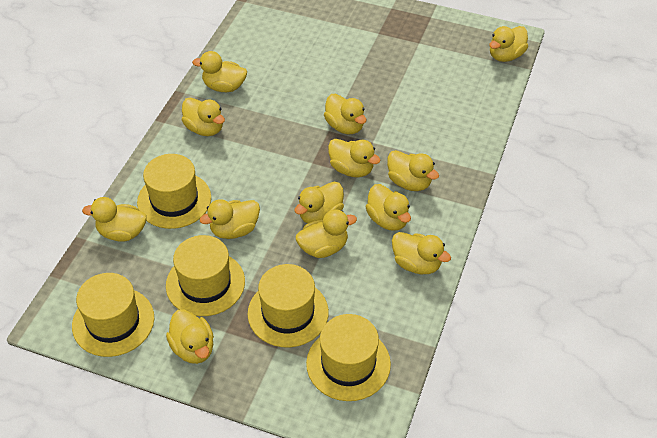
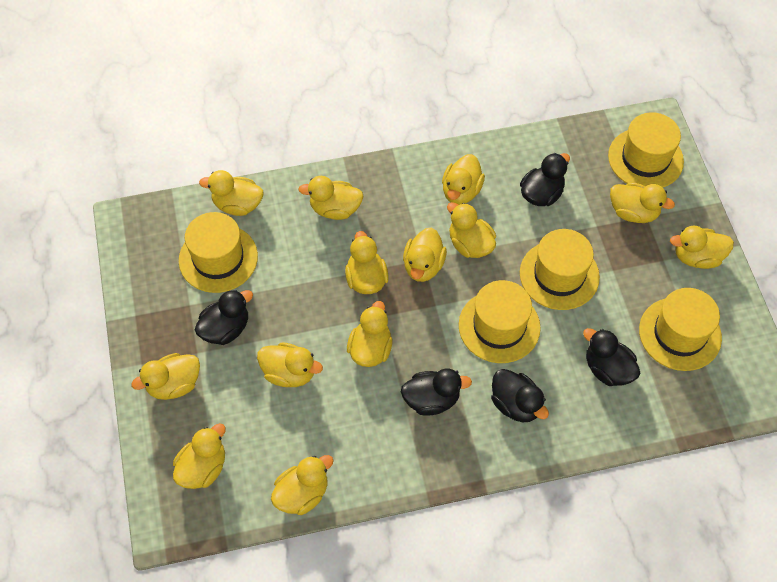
black duck: 0 -> 5

